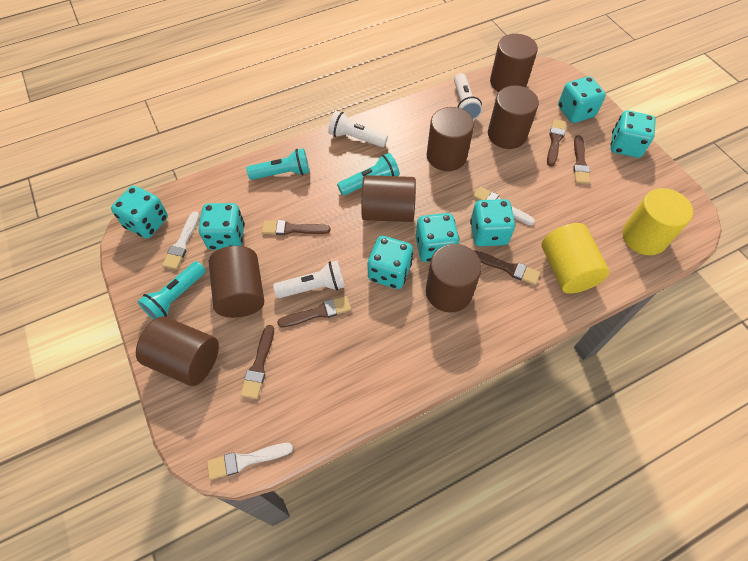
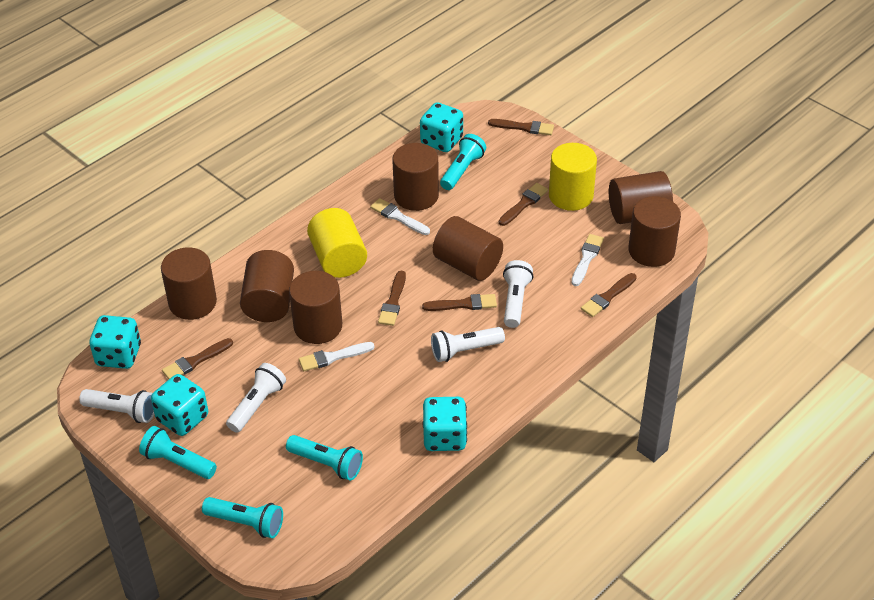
turquoise dice: 7 -> 4
turquoise flashlight: 3 -> 4
white flashlight: 3 -> 4

